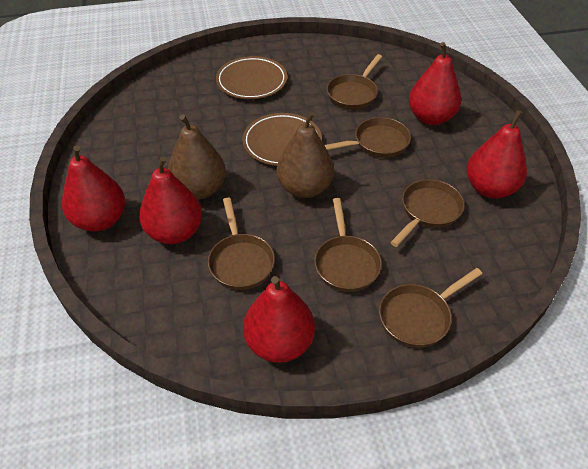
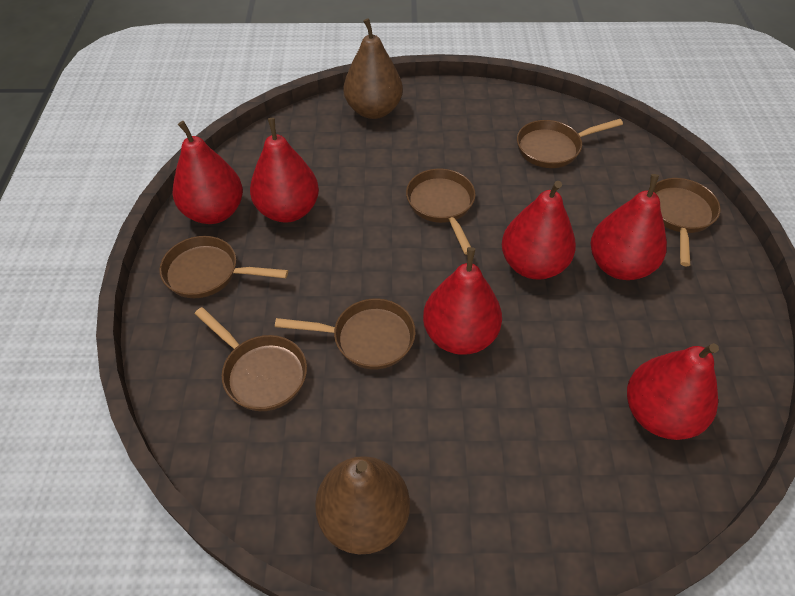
brown plate: 2 -> 0
red pear: 5 -> 6

